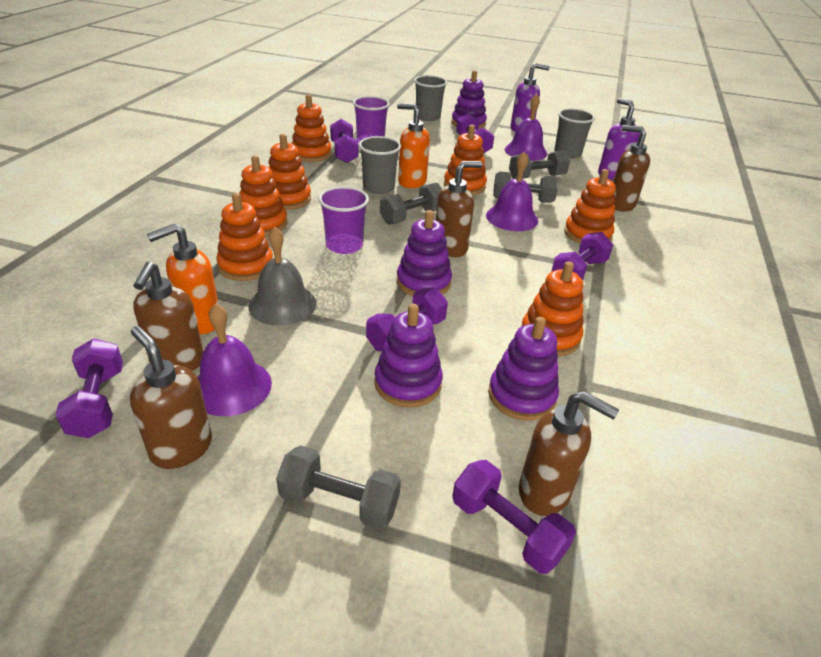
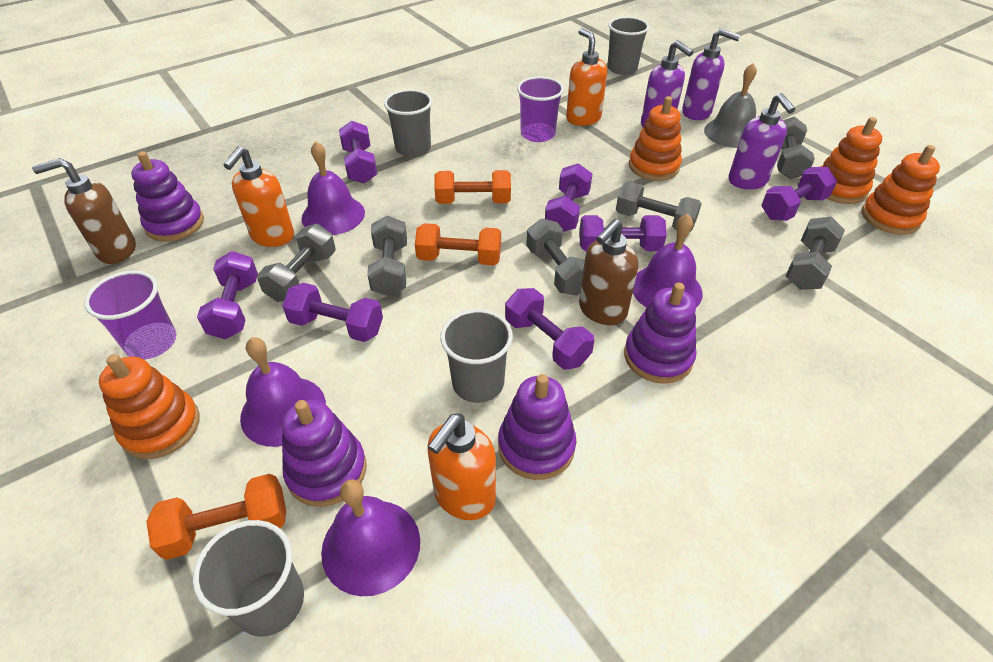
brown soap dispenser: 5 -> 2
grey cup: 3 -> 4
grey dumbbell: 4 -> 6
orange dumbbell: 0 -> 3
orange soap dispenser: 2 -> 3
orange stacking toy: 7 -> 4
purple bell: 3 -> 4
purple dumbbell: 6 -> 7
purple soap dispenser: 2 -> 3

